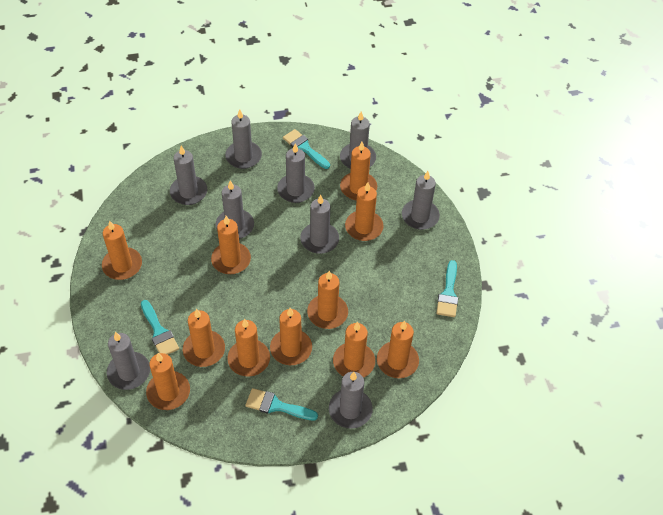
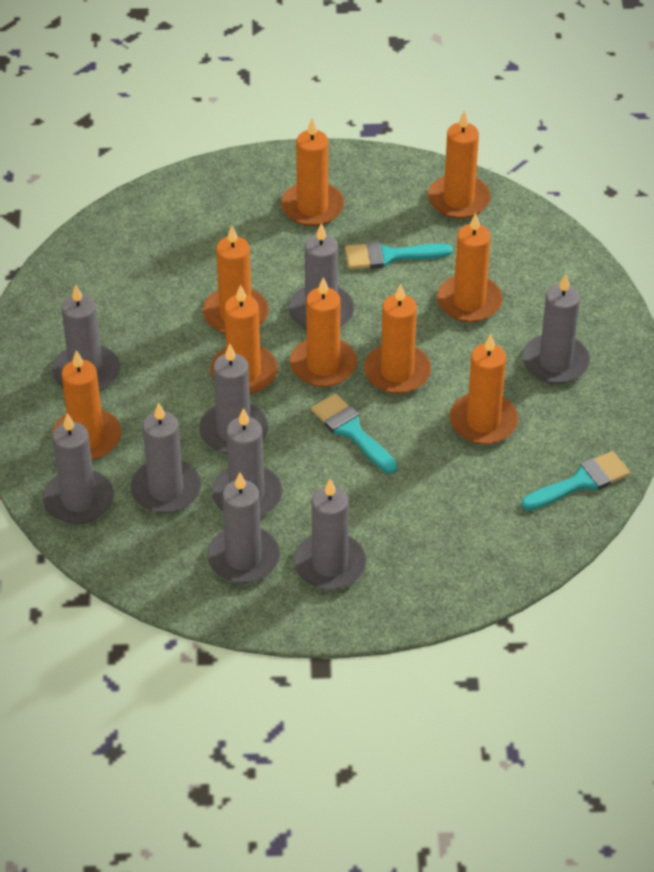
orange candle: 11 -> 9
turquoise brush: 4 -> 3

